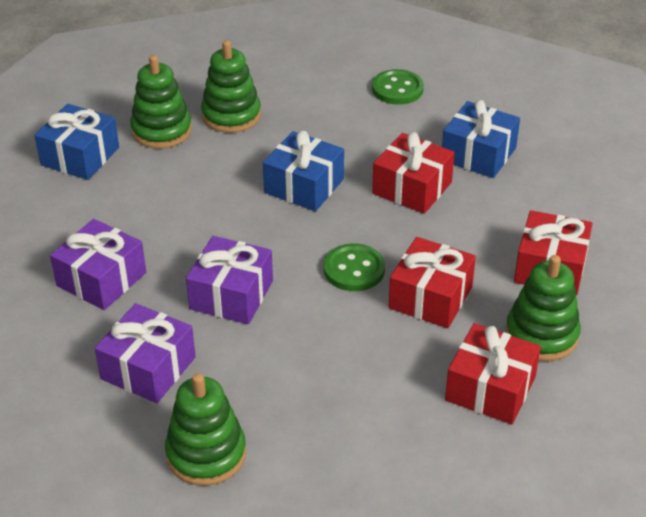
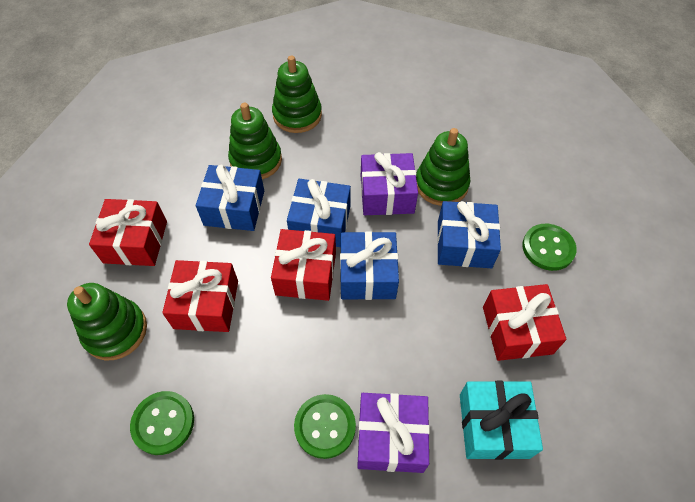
blue gift: 3 -> 4
green button: 2 -> 3
purple gift: 3 -> 2
turquoise gift: 0 -> 1

